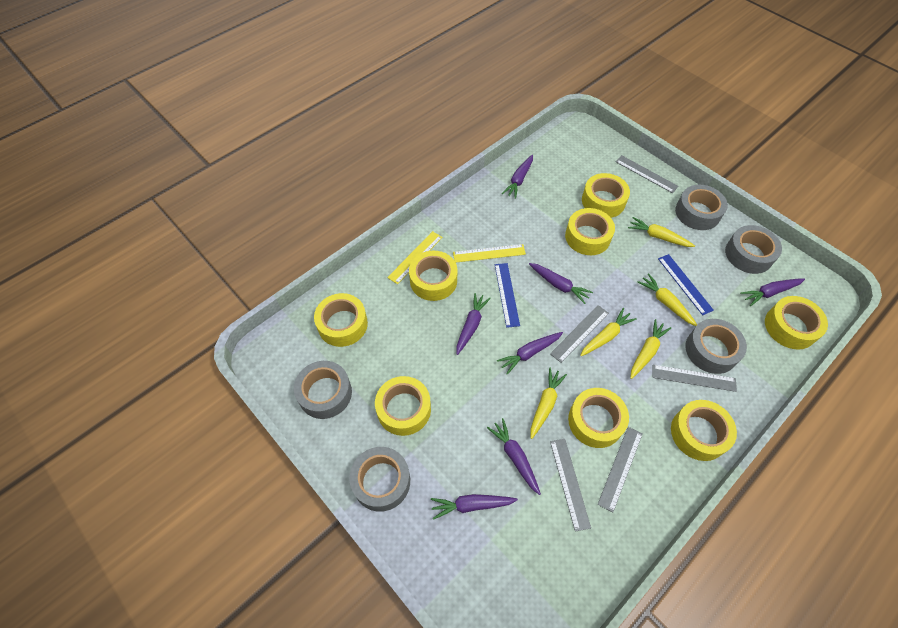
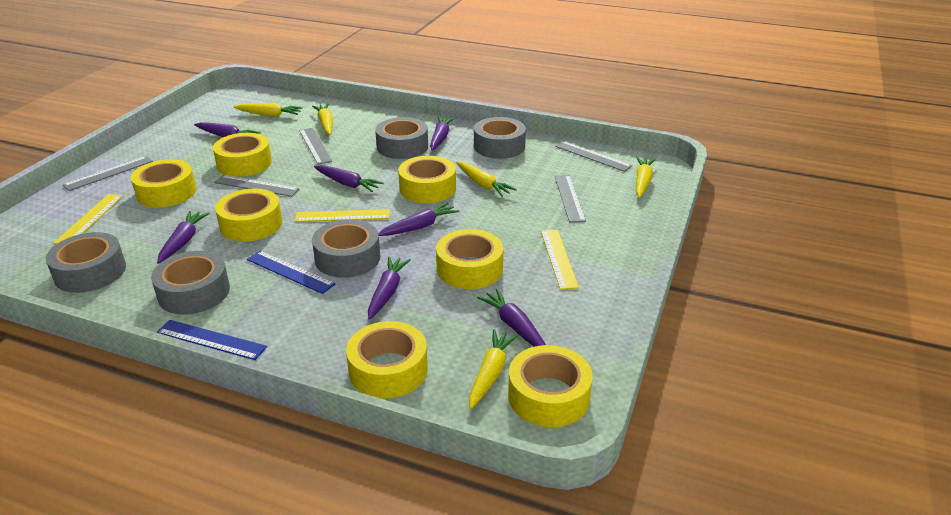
yellow ruler: 2 -> 3
yellow tape: 8 -> 7

